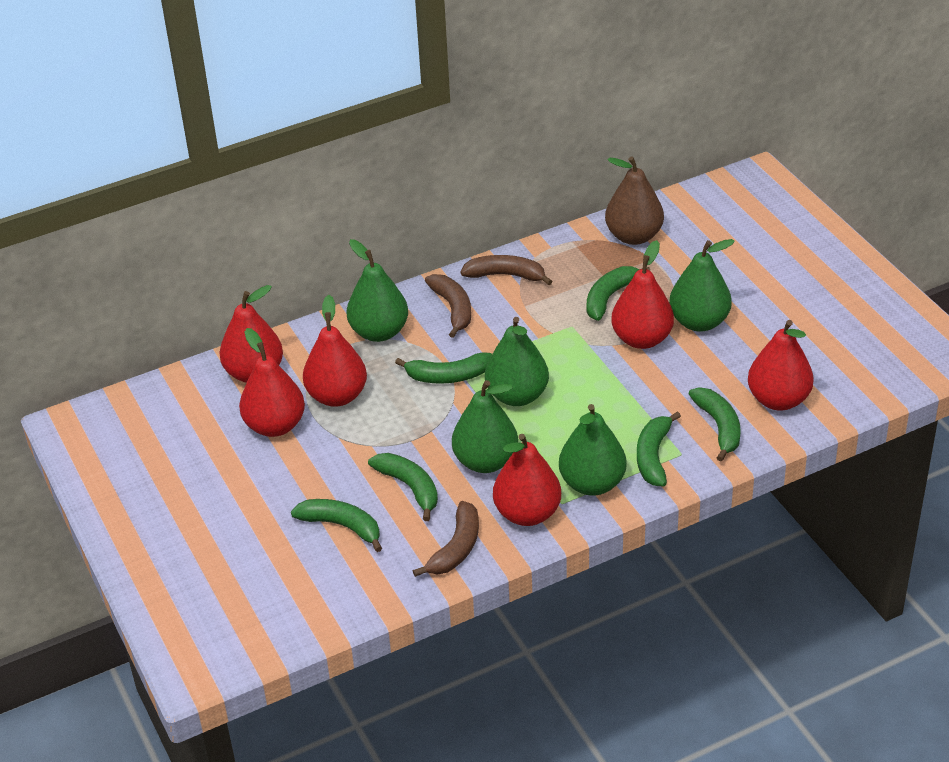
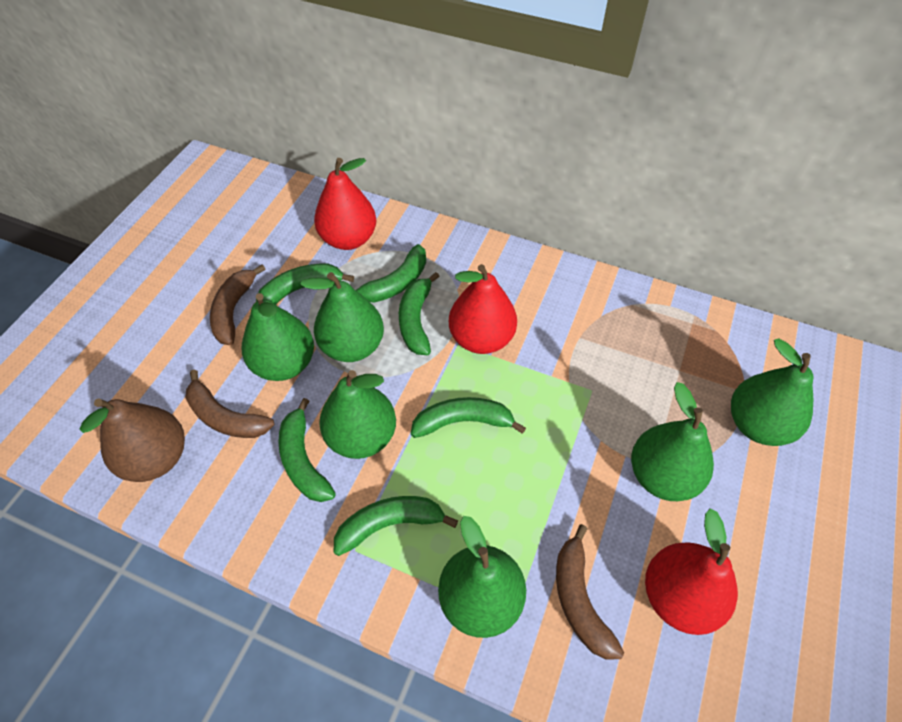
green pear: 5 -> 6
red pear: 6 -> 3

